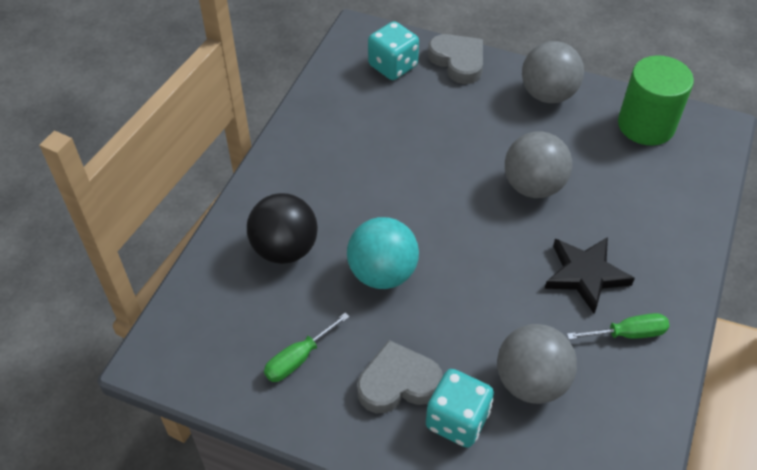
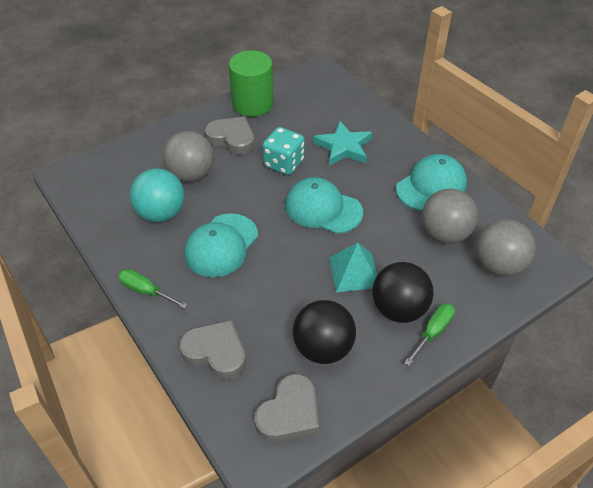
black ball: 1 -> 2
black star: 1 -> 0
grey heart: 2 -> 3
turquoise cap: 0 -> 3
turquoise dice: 2 -> 1
turquoise pyramid: 0 -> 1
turquoise star: 0 -> 1

